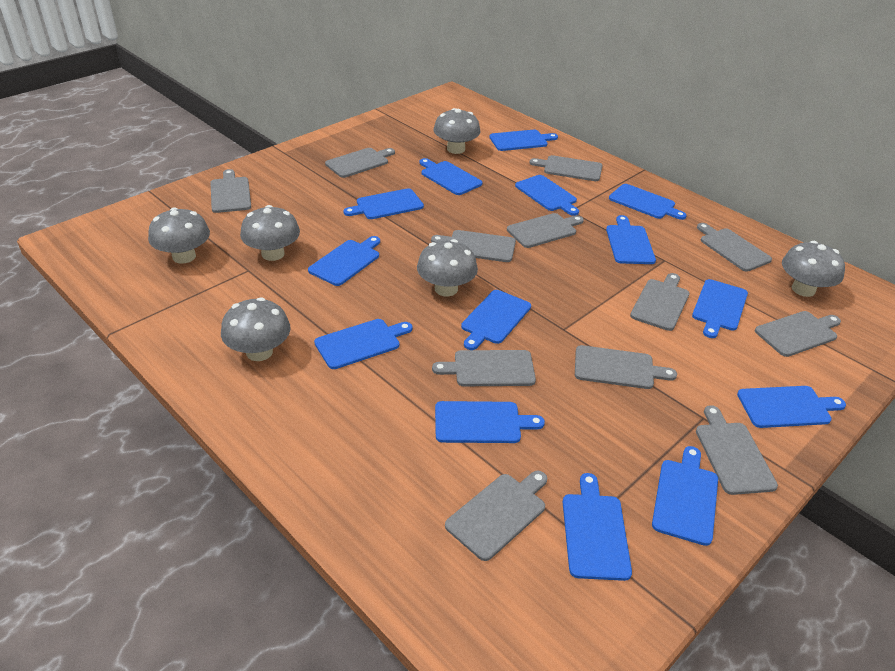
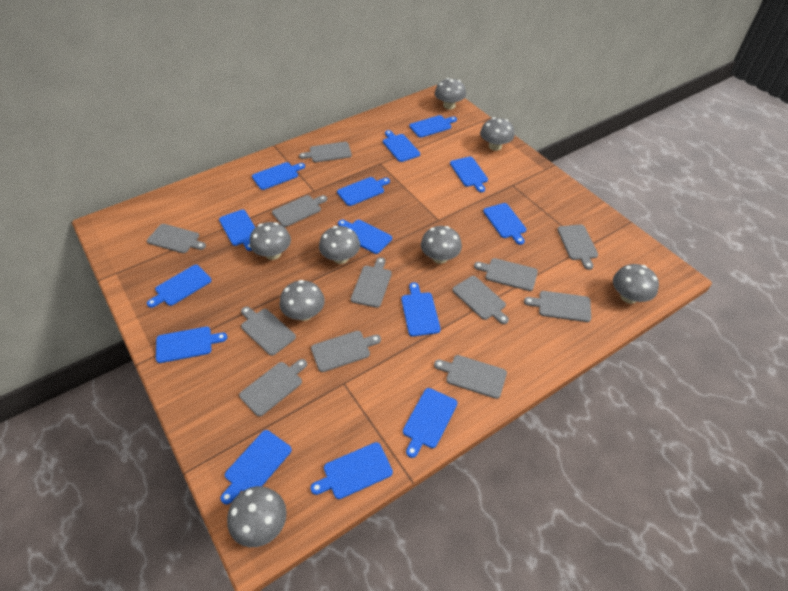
grey mushroom: 6 -> 8

